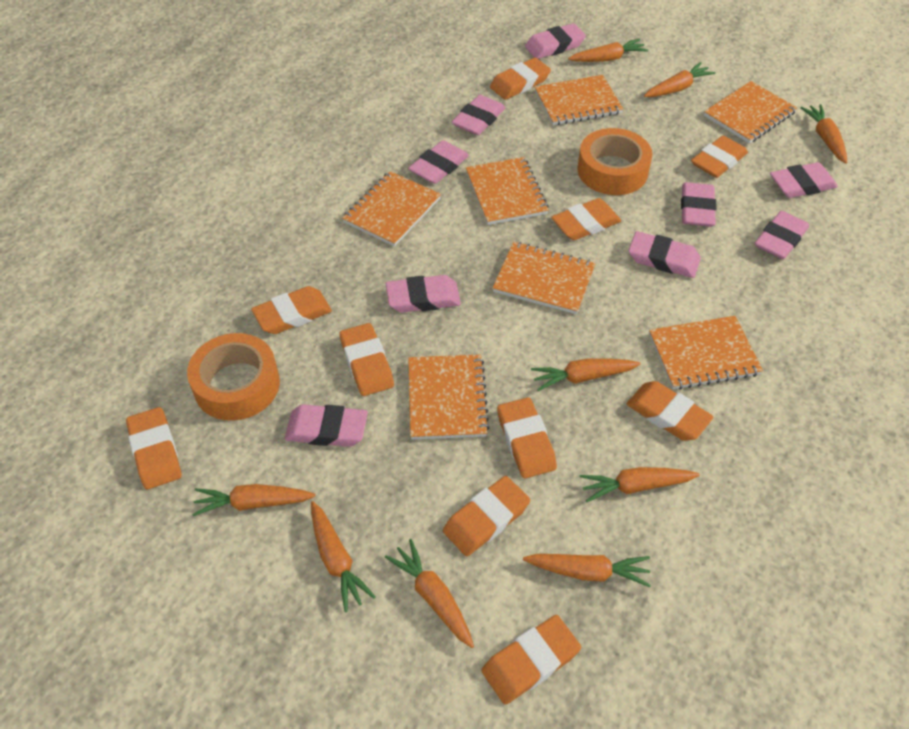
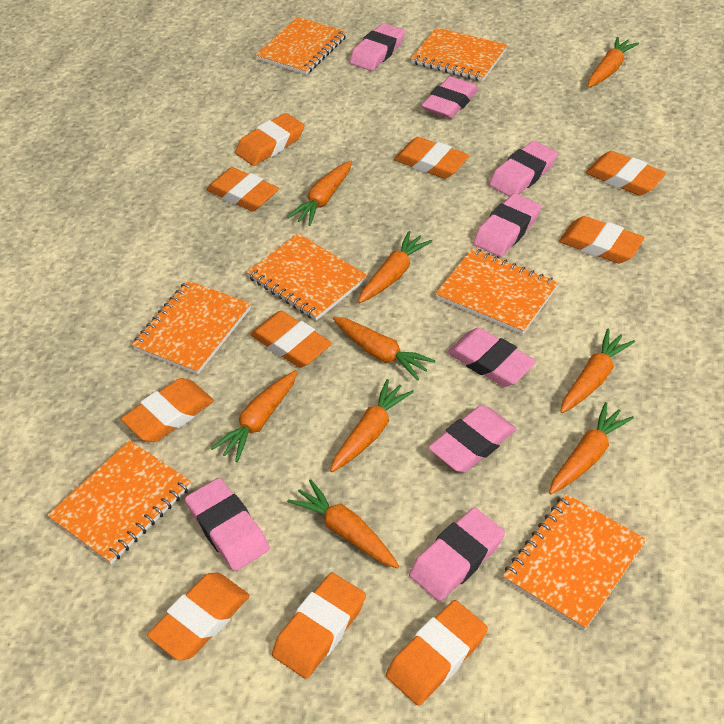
orange tape: 2 -> 0
pink eraser: 9 -> 8

